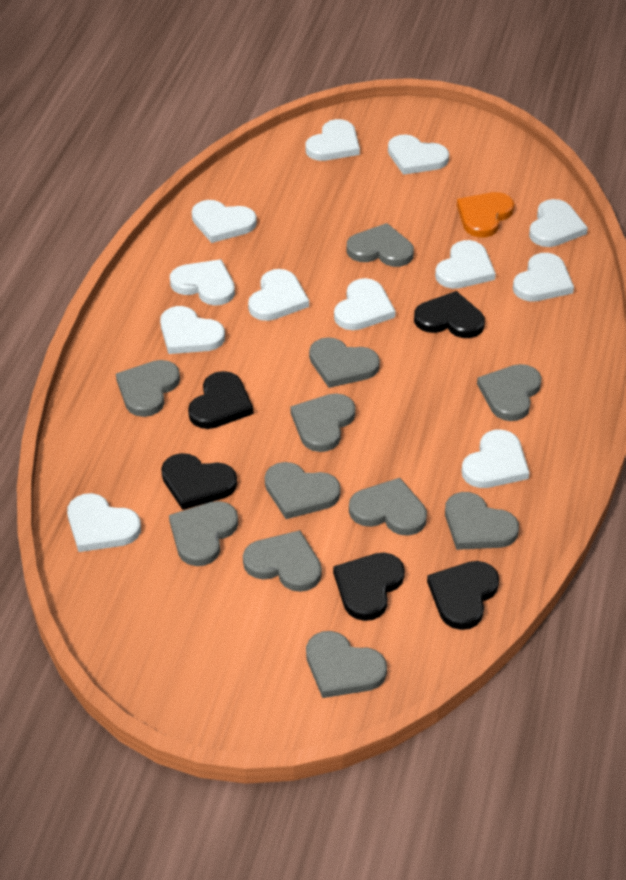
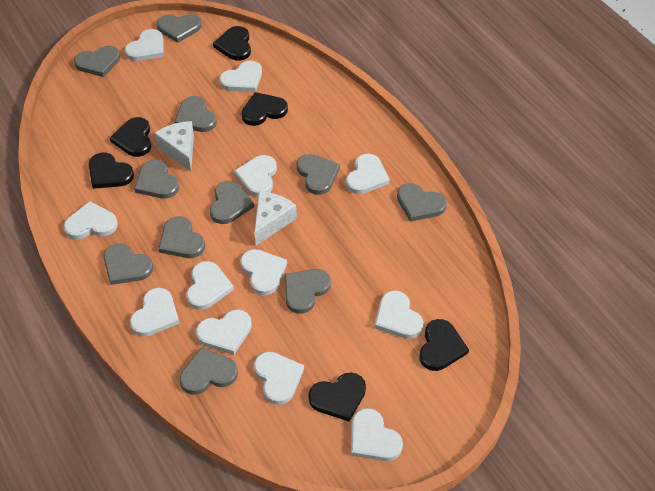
black heart: 5 -> 6
orange heart: 1 -> 0
white cheese: 0 -> 2

